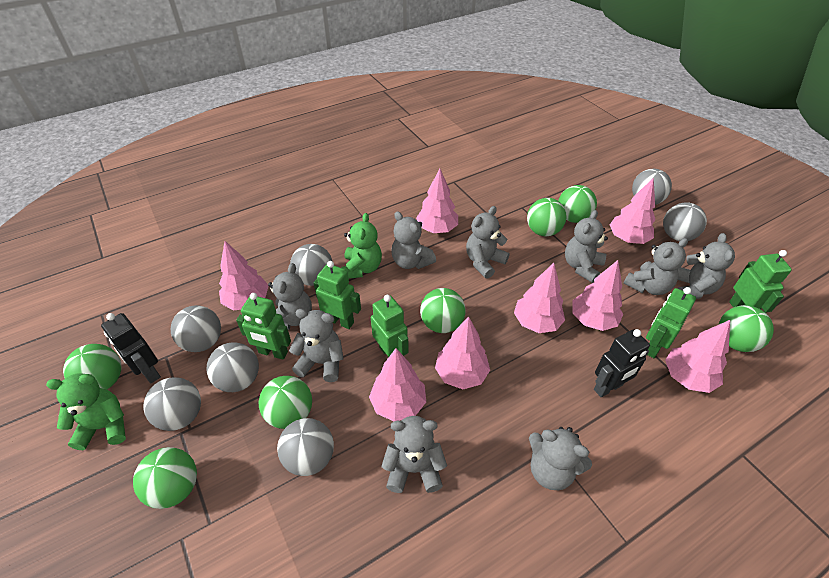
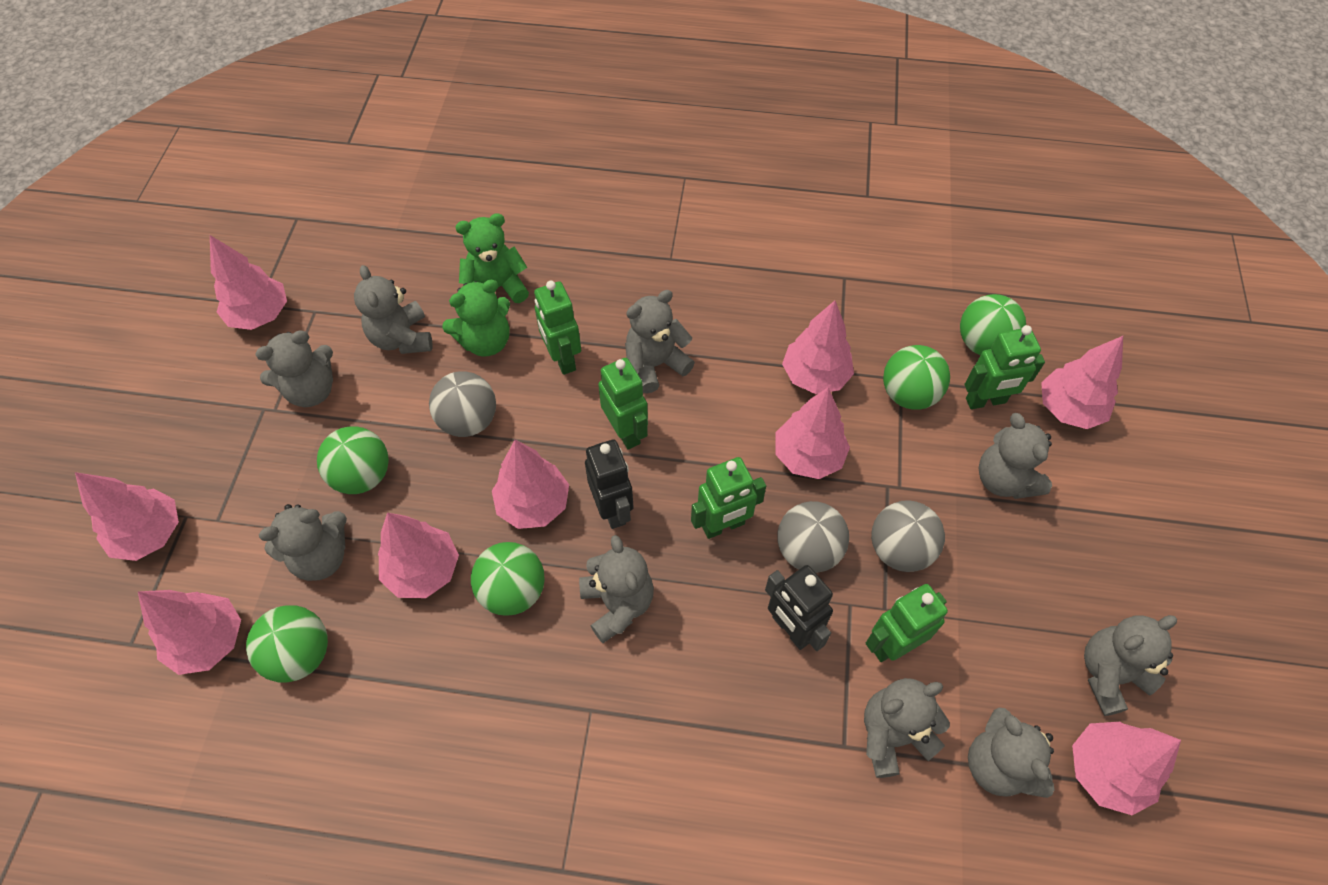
green ball: 7 -> 5
grey ball: 7 -> 3
pink tree: 8 -> 9

